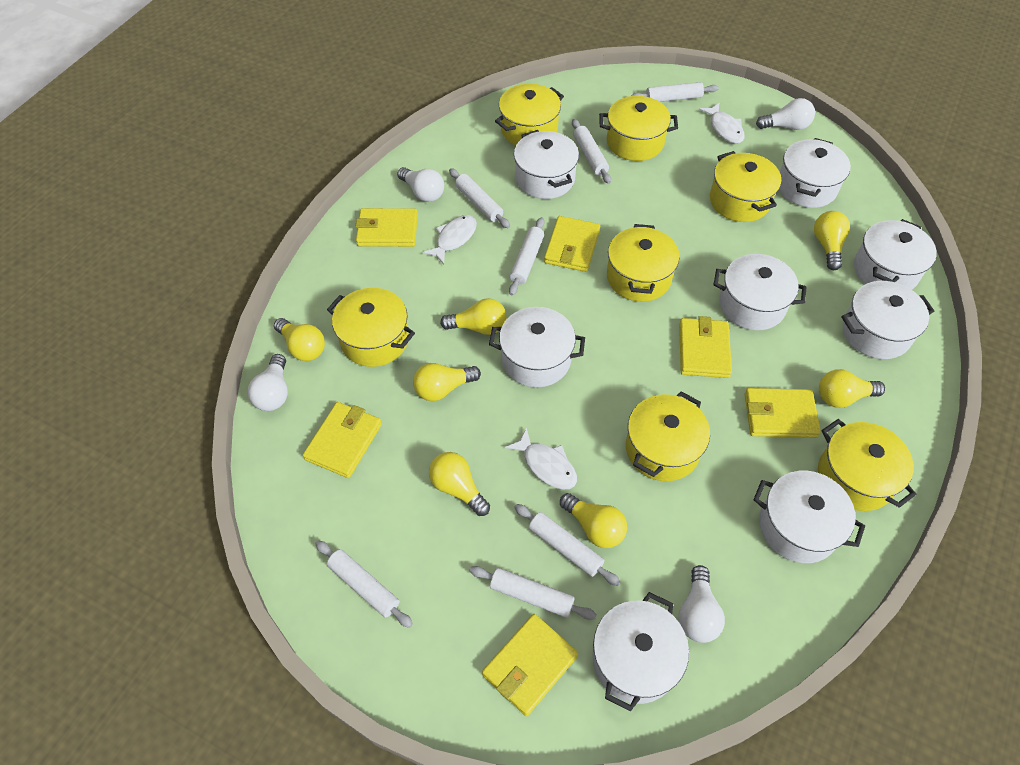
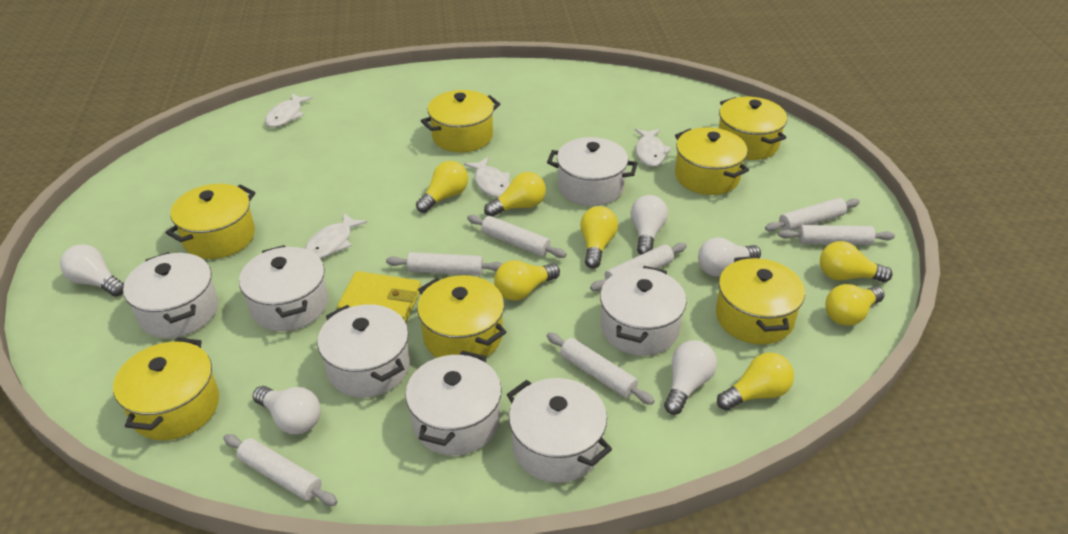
white fish: 3 -> 4
white light bulb: 4 -> 5
white pot: 8 -> 7
yellow wallet: 6 -> 1

